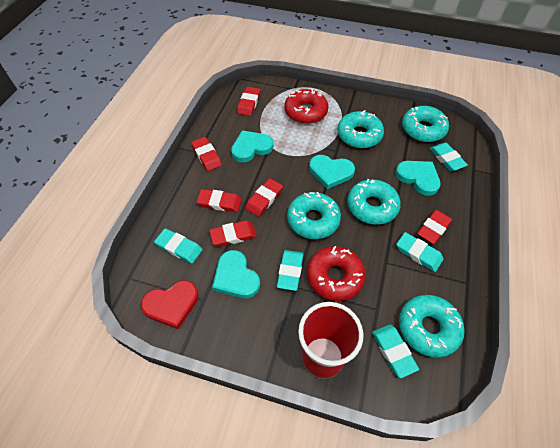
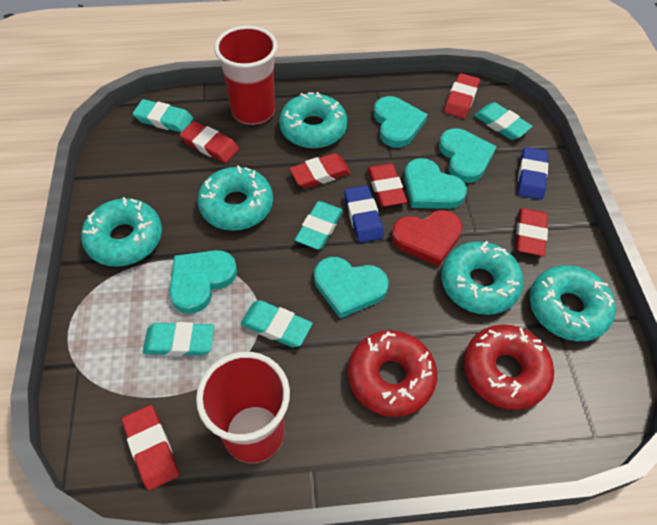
blue eraser: 0 -> 2
red cup: 1 -> 2
turquoise heart: 4 -> 5

